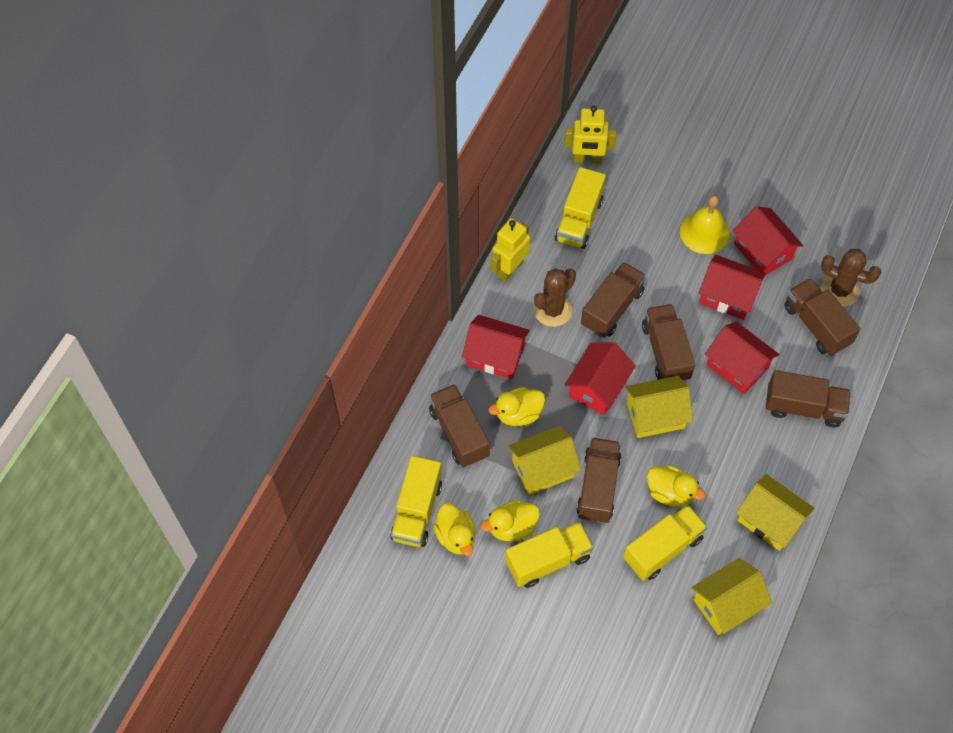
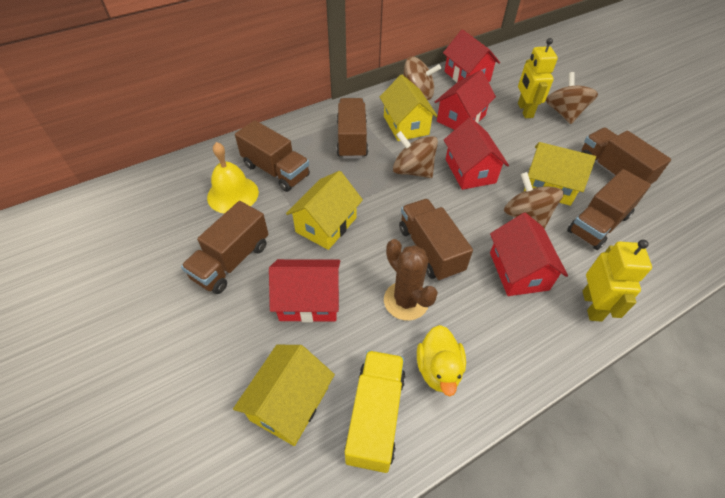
brown cactus: 2 -> 1
brown spinning top: 0 -> 4
yellow duck: 4 -> 1
yellow truck: 4 -> 1

